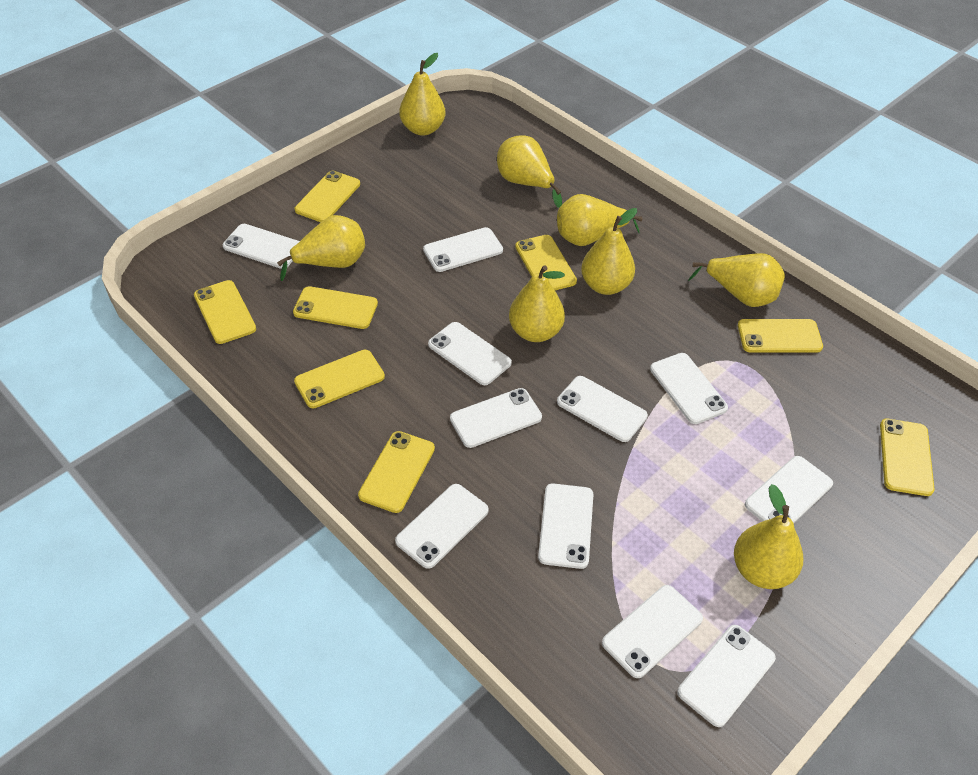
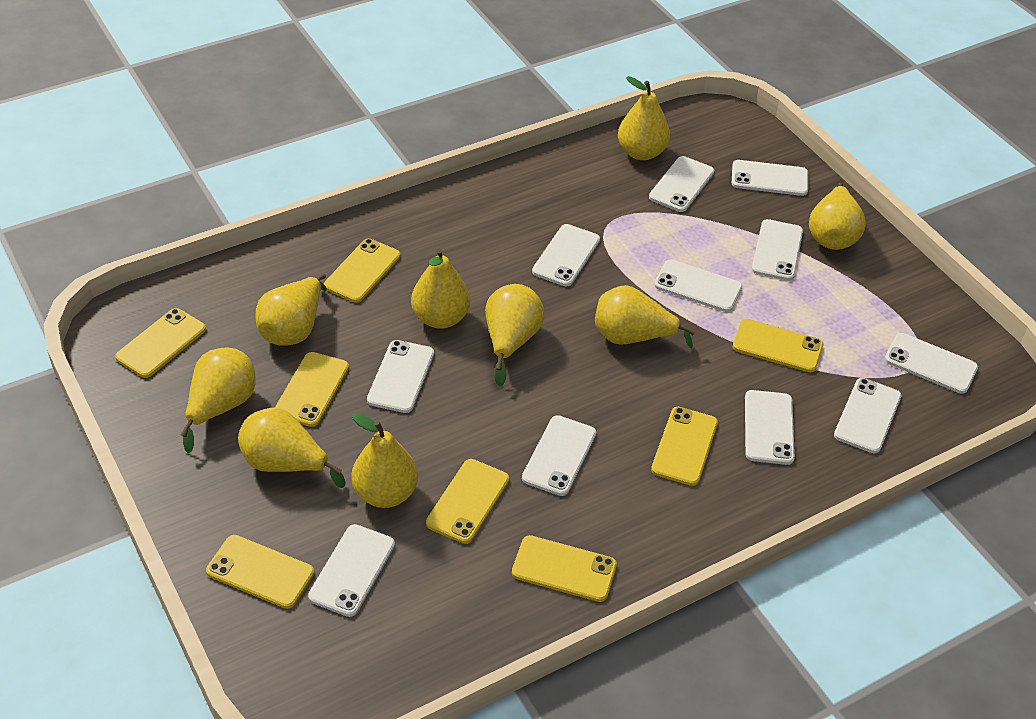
yellow pear: 8 -> 9

